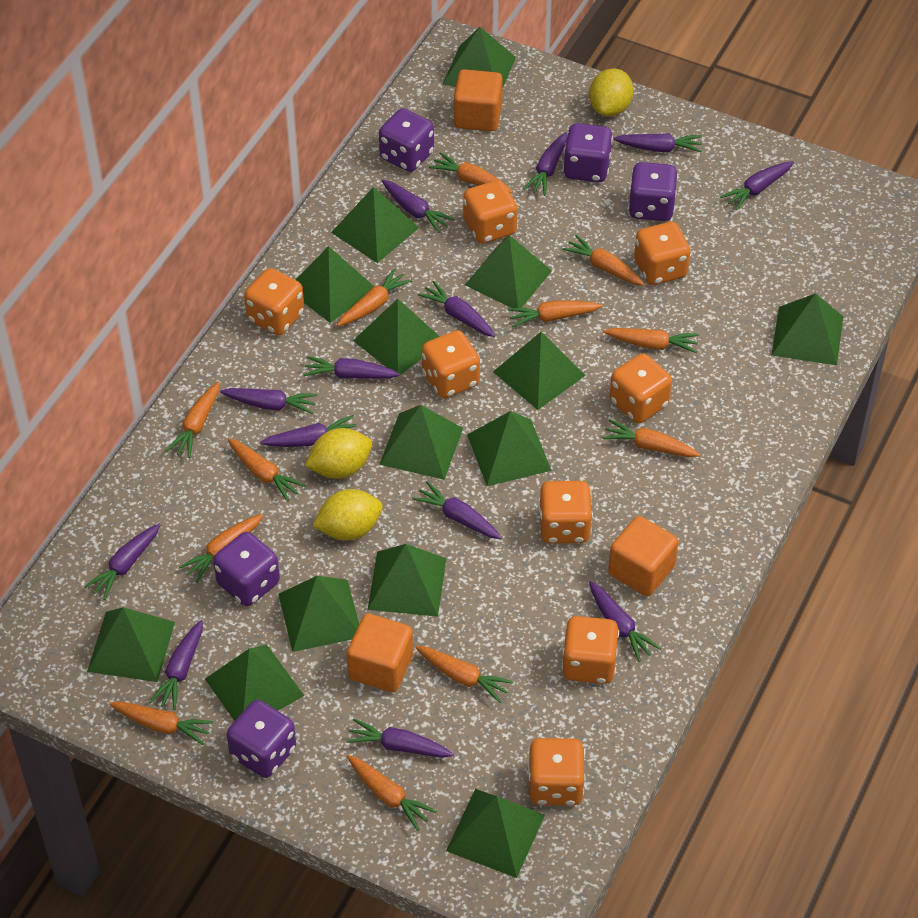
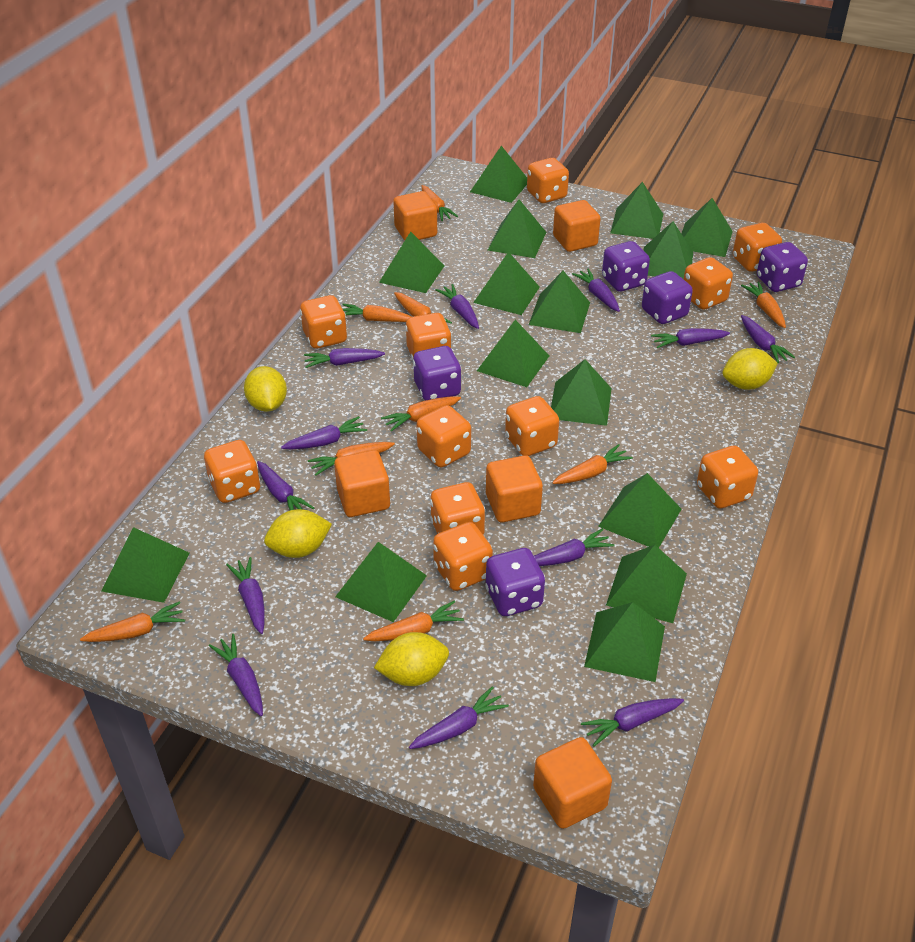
green pyramid: 14 -> 15
orange carrot: 12 -> 9
orange cube: 3 -> 5
orange dice: 8 -> 11
purple carrot: 13 -> 12
yellow lemon: 3 -> 4

